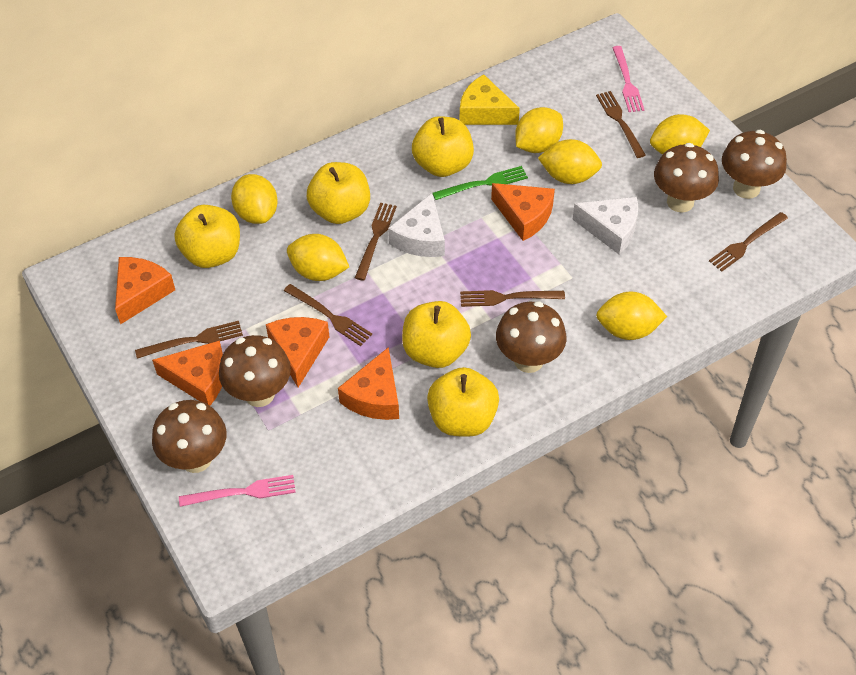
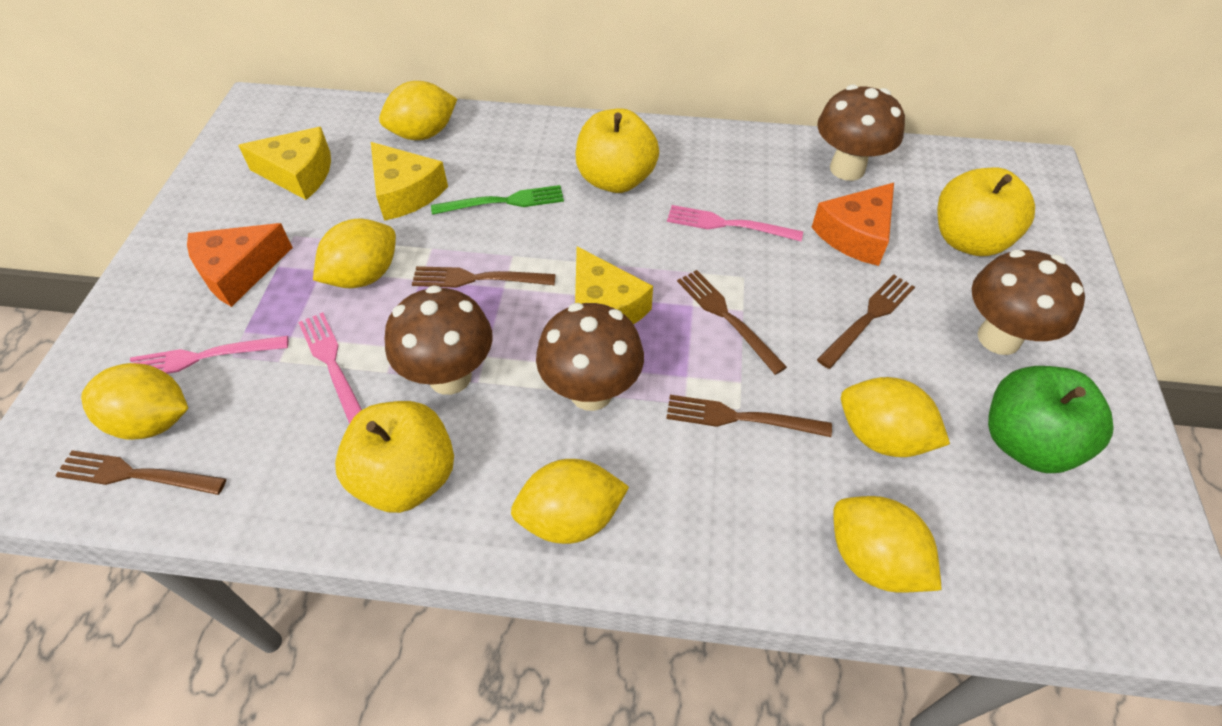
brown fork: 6 -> 5
brown mushroom: 5 -> 4
green apple: 0 -> 1
orange cheese: 5 -> 2
pink fork: 2 -> 3
white cheese: 2 -> 0
yellow apple: 5 -> 3
yellow cheese: 1 -> 3

